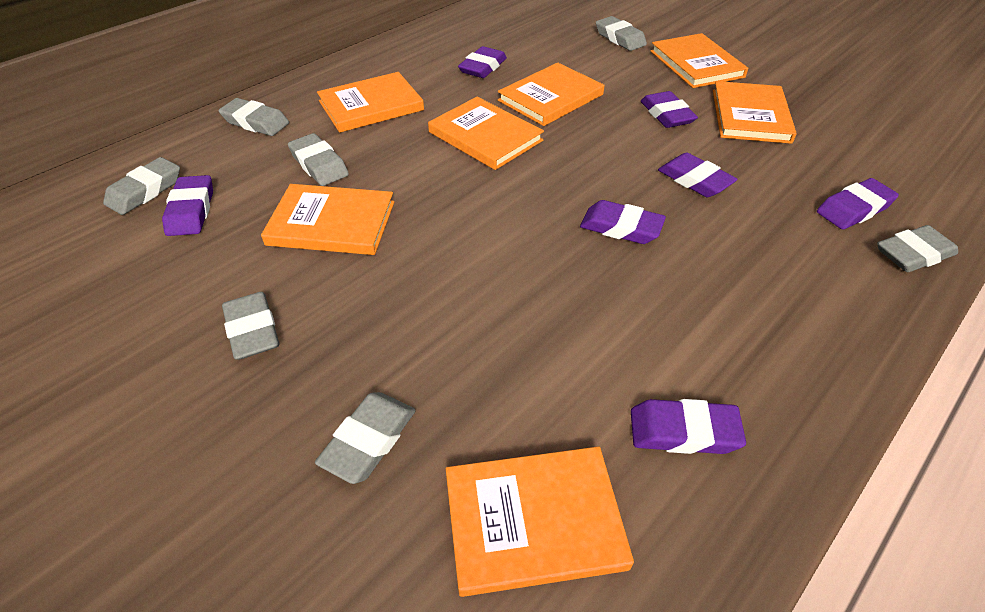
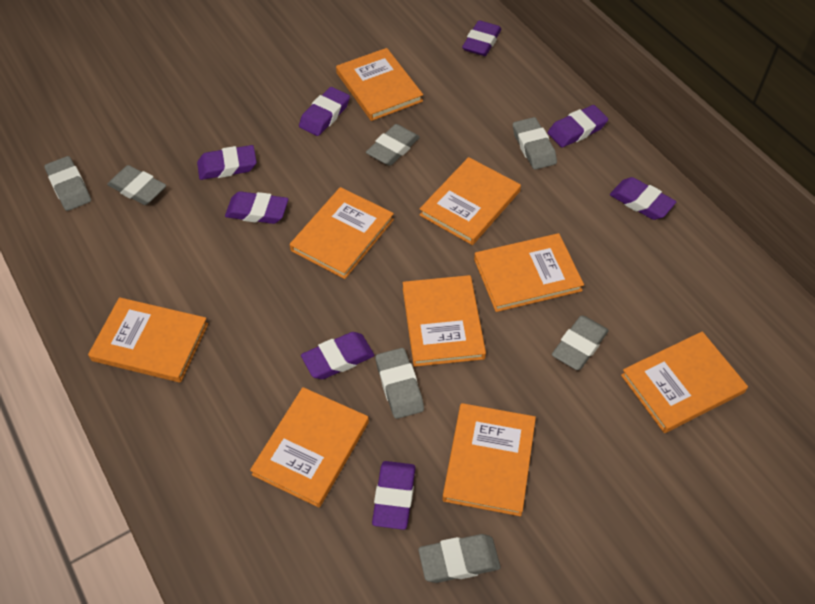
orange book: 7 -> 9
purple eraser: 7 -> 8

